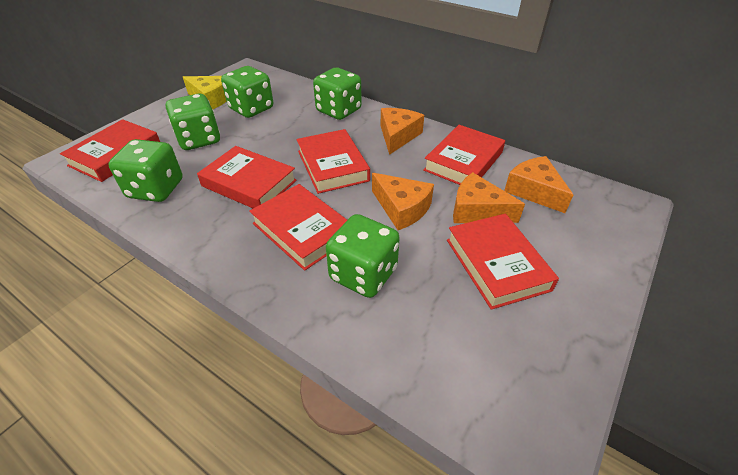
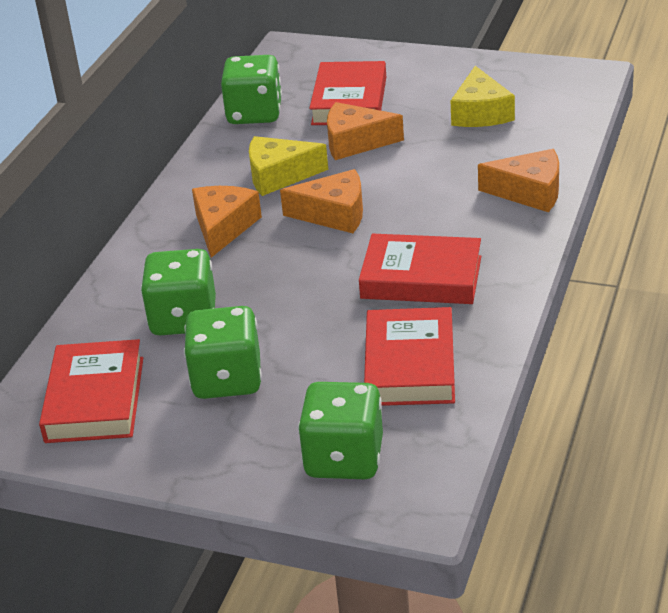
green dice: 5 -> 4
red book: 6 -> 4
yellow cheese: 1 -> 2

